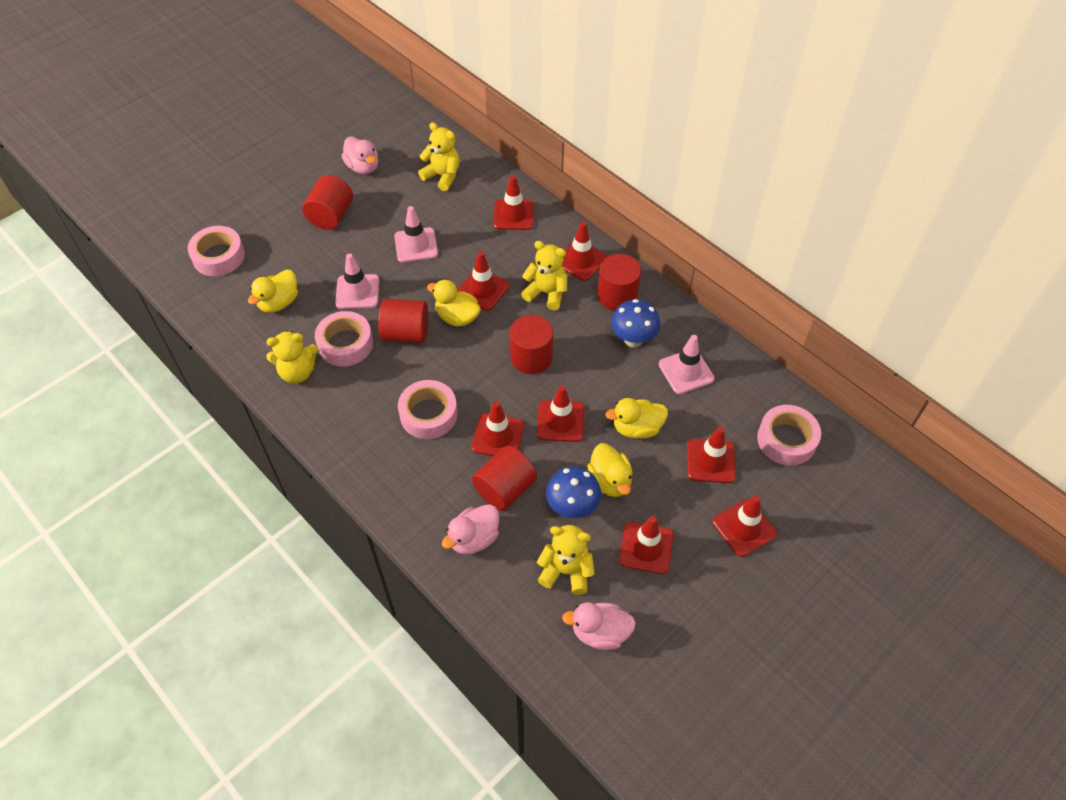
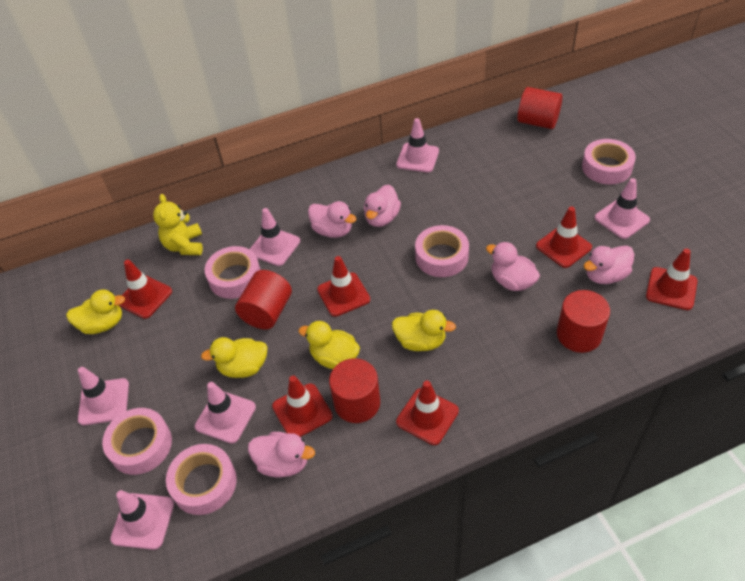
blue mushroom: 2 -> 0
pink duck: 3 -> 5
pink tape: 4 -> 5
pink traffic cone: 3 -> 6
red cylinder: 5 -> 4
red traffic cone: 8 -> 6
yellow teddy bear: 4 -> 1

